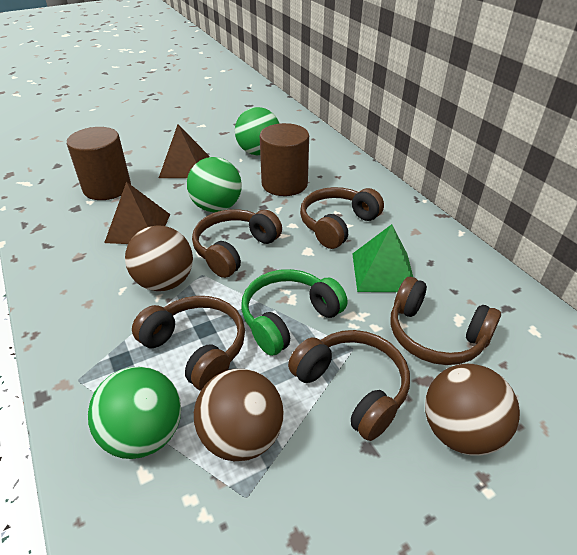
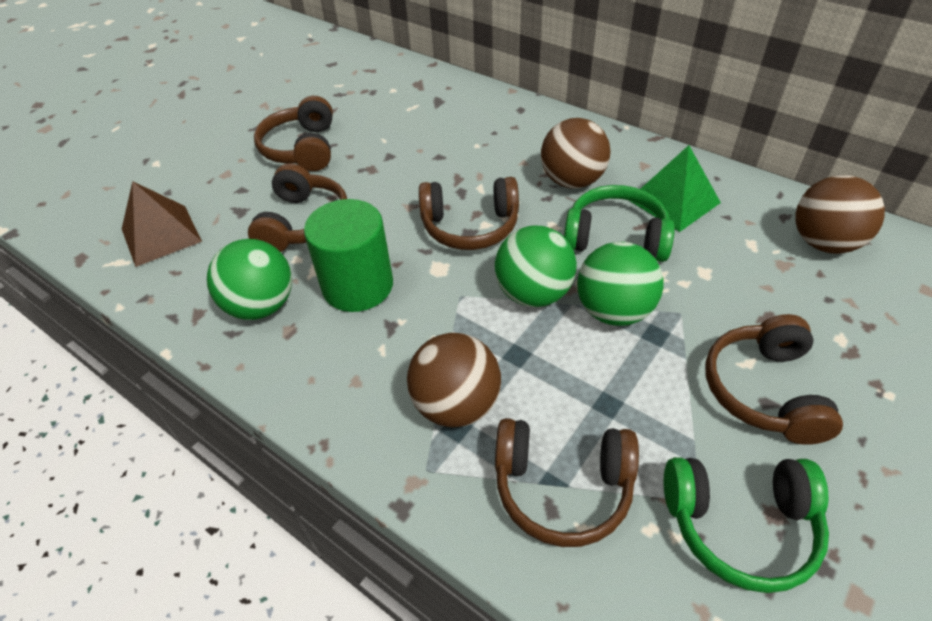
brown cylinder: 2 -> 0
brown pyramid: 2 -> 1
green cylinder: 0 -> 1
green headphones: 1 -> 2

